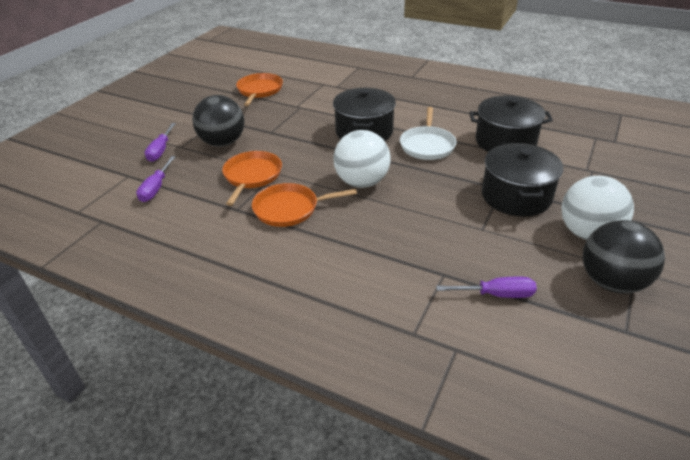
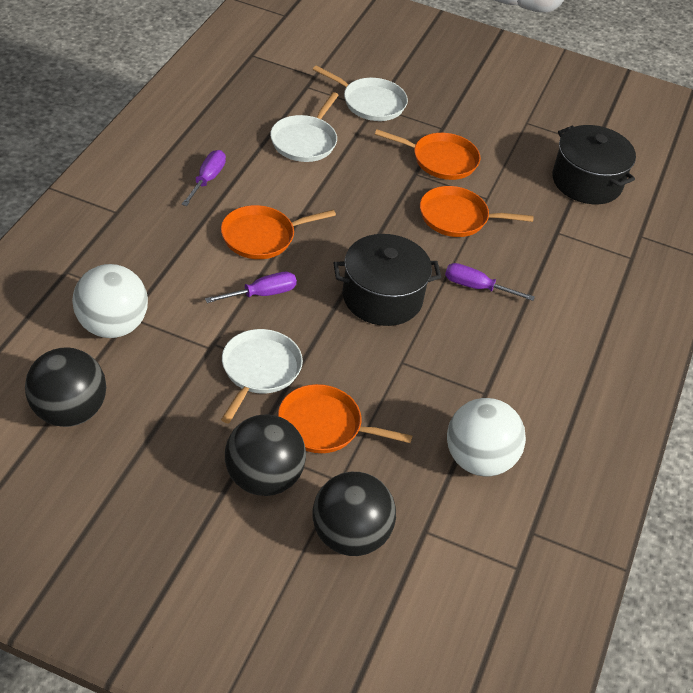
black ball: 2 -> 3
black pot: 3 -> 2
orange pan: 3 -> 4
white pan: 1 -> 3

